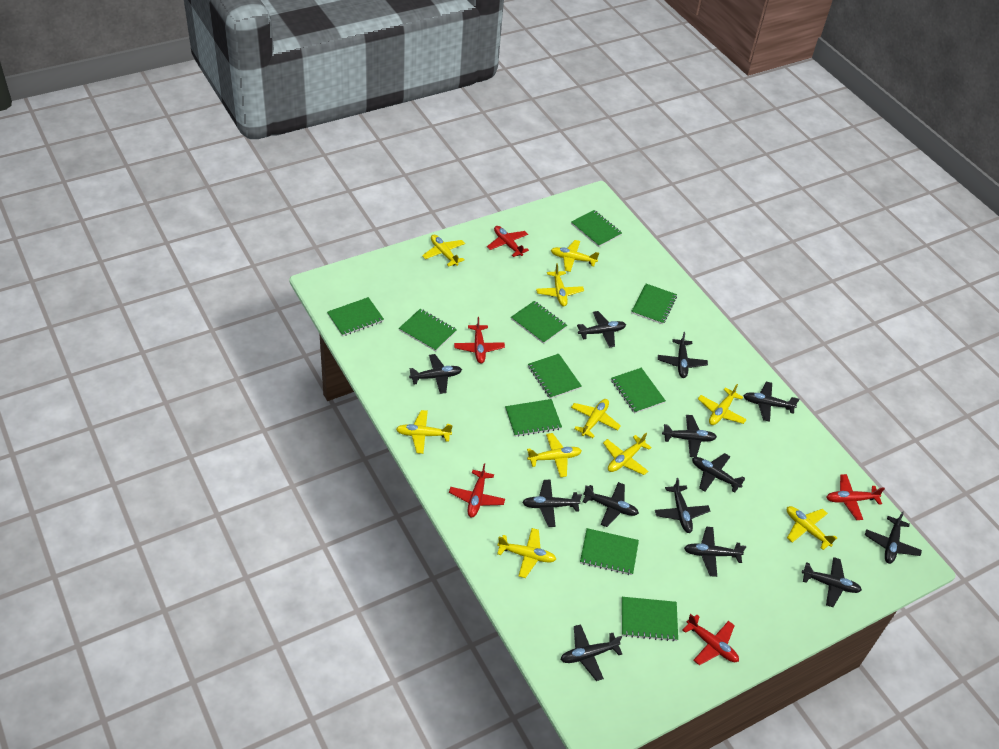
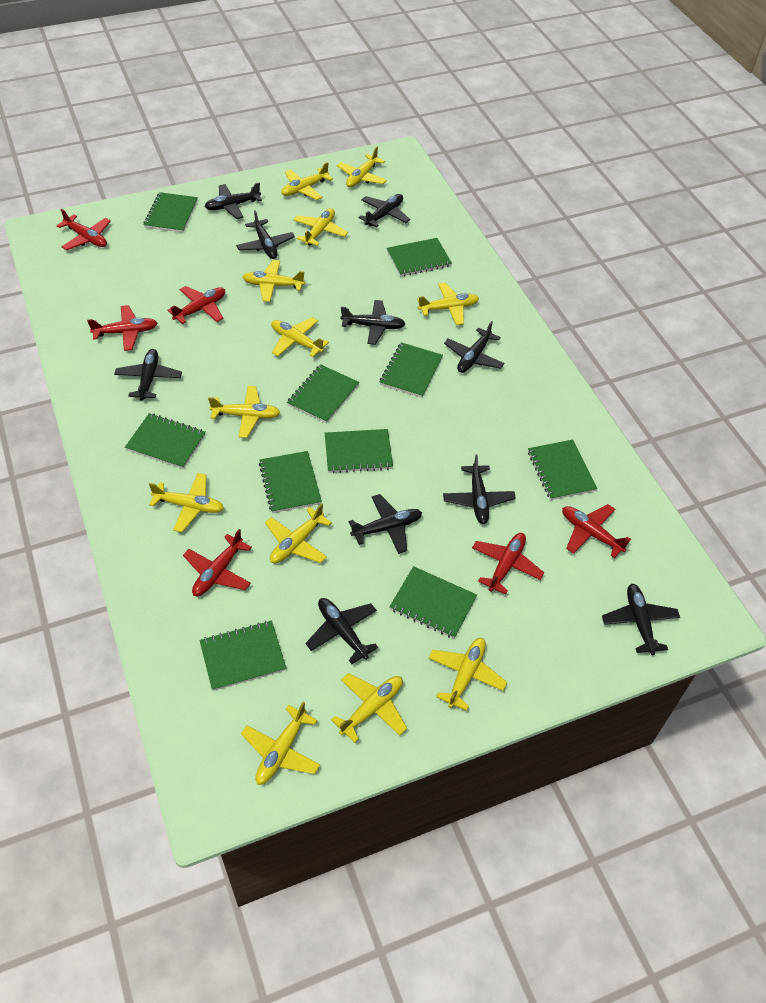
black plane: 13 -> 10
red plane: 5 -> 6
yellow plane: 10 -> 12

